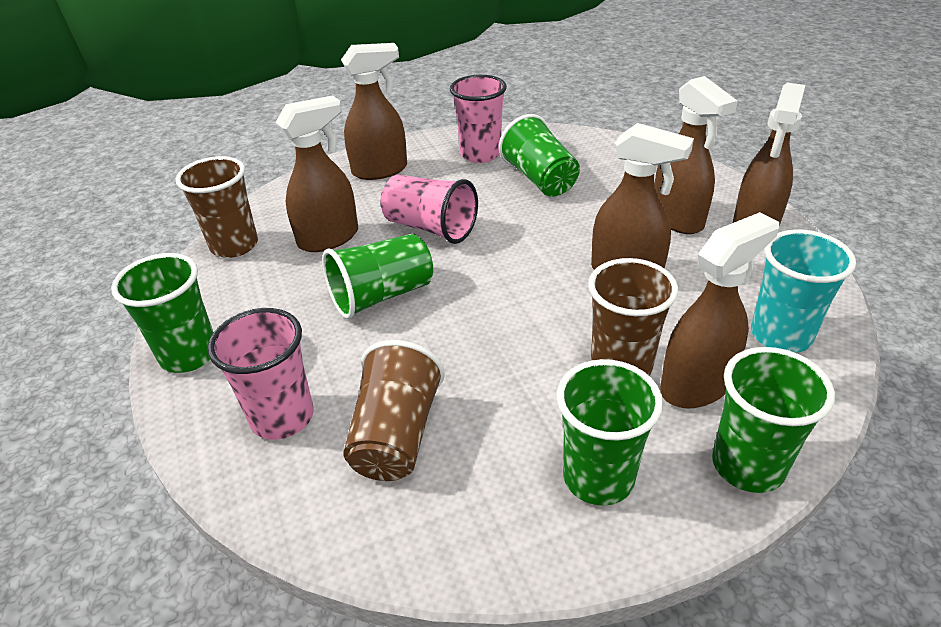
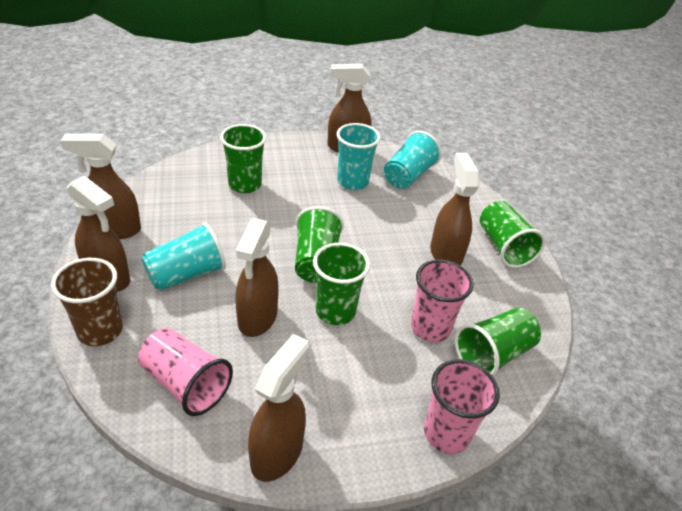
brown cup: 3 -> 1
turquoise cup: 1 -> 3

